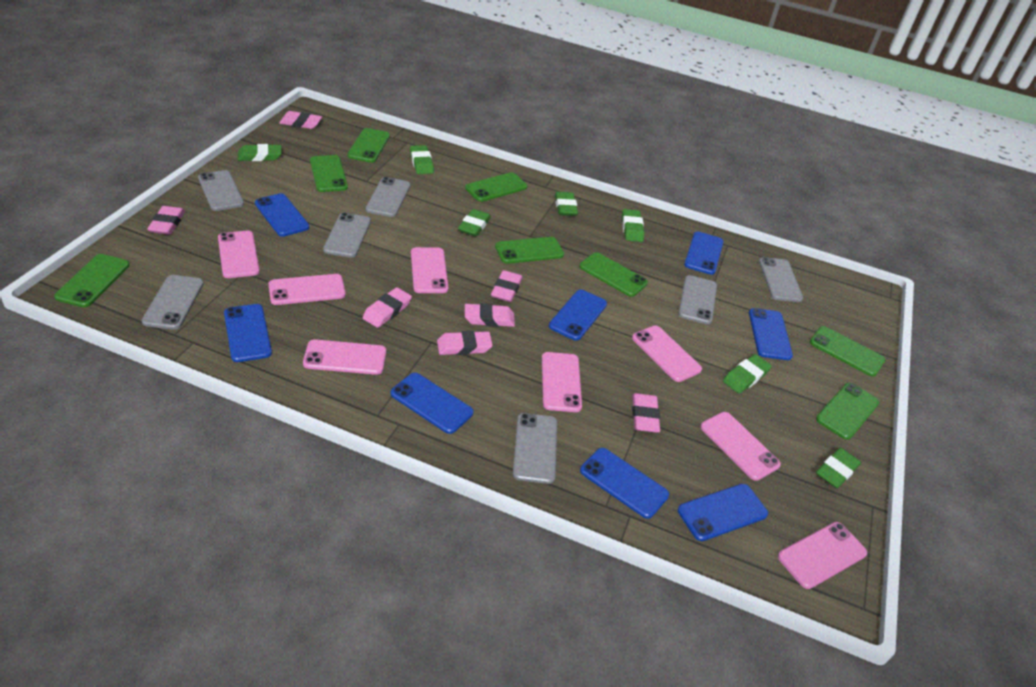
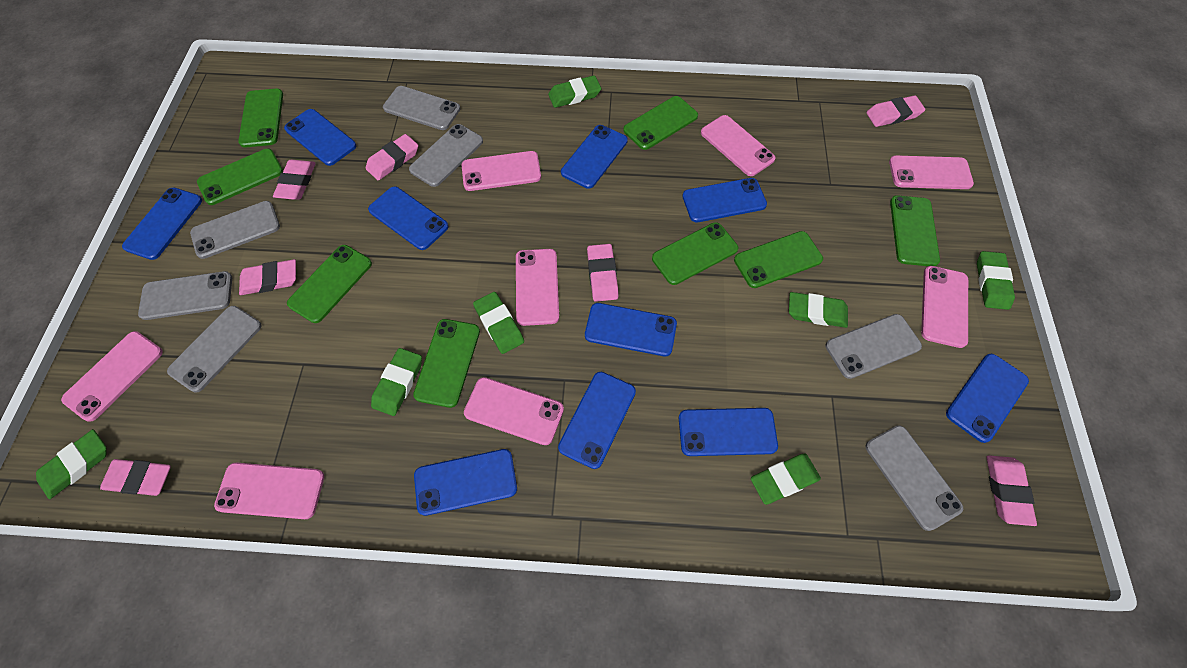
blue phone: 8 -> 10

